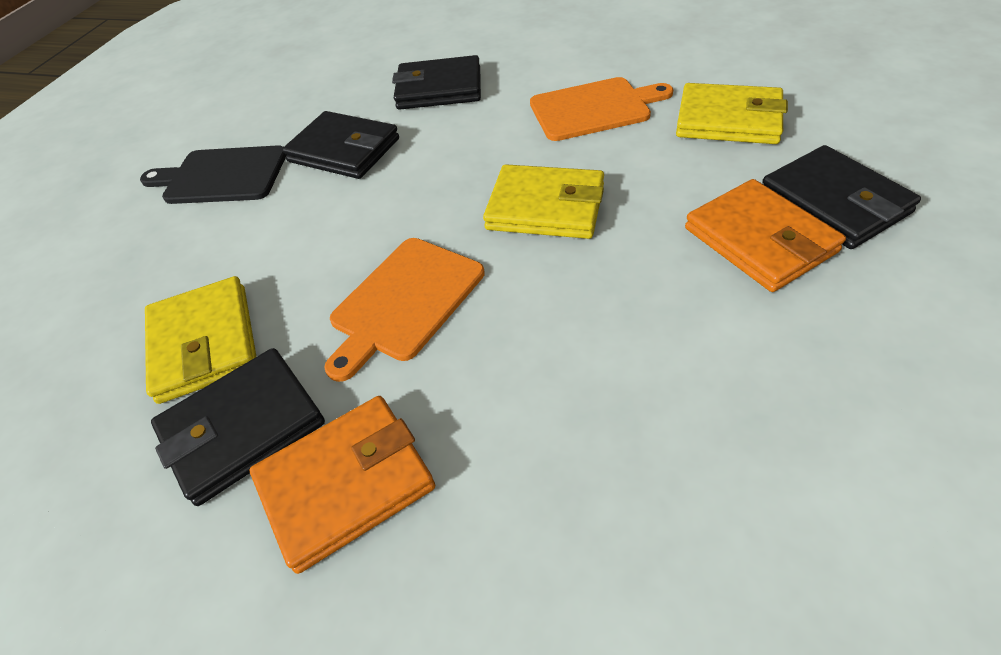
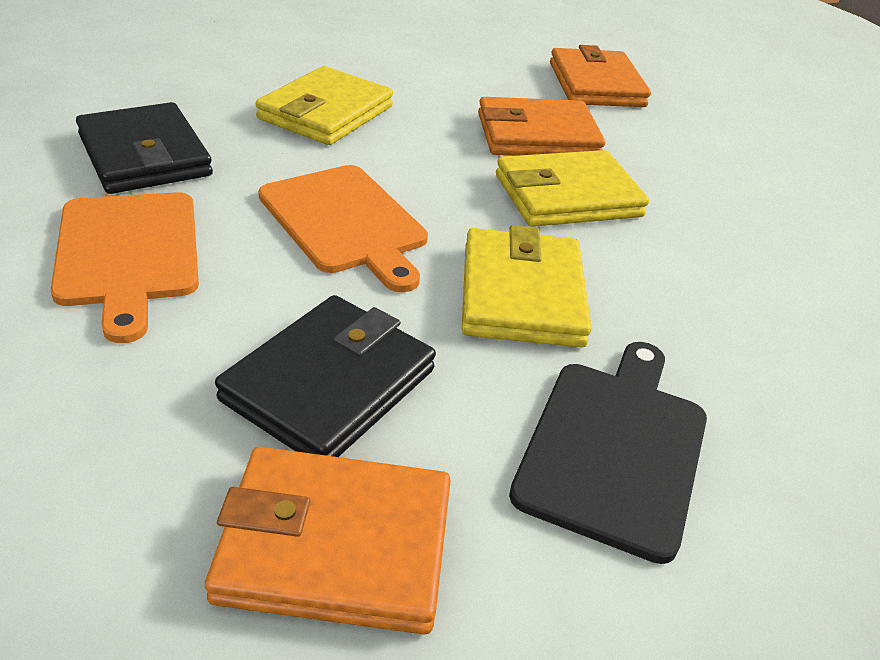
black wallet: 4 -> 2
orange wallet: 2 -> 3

